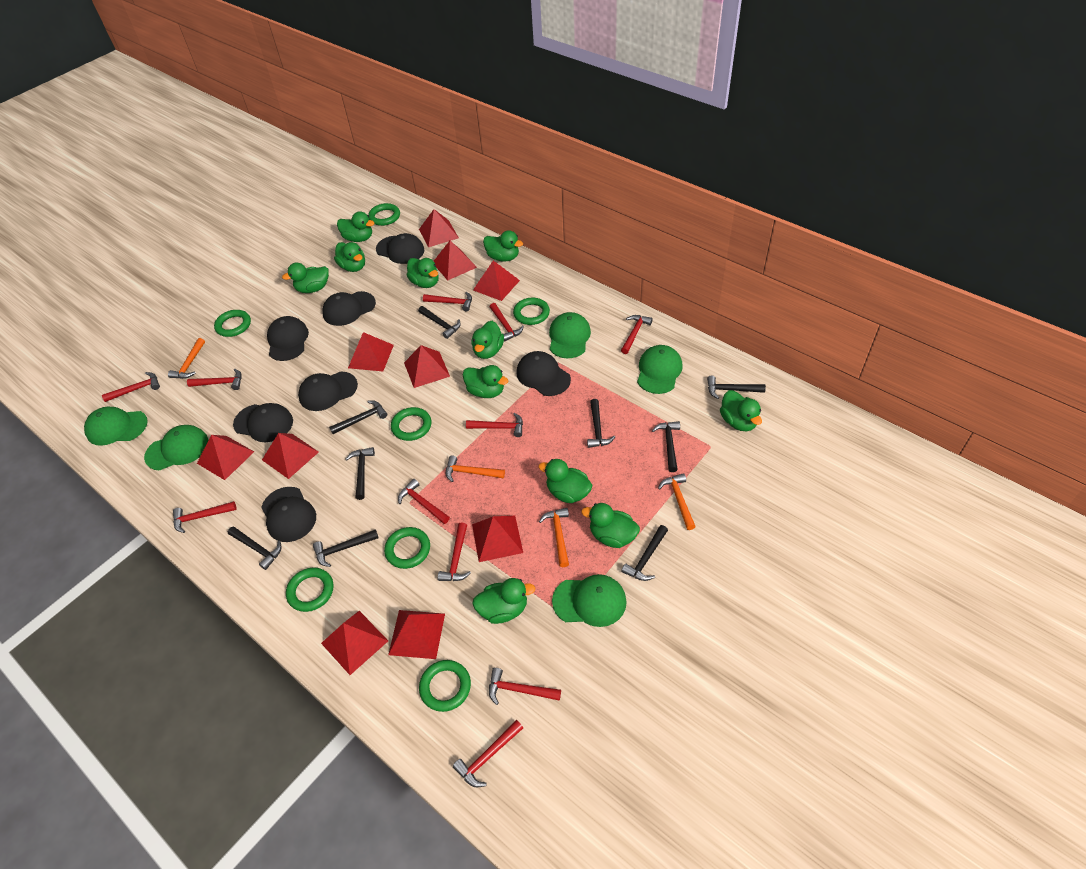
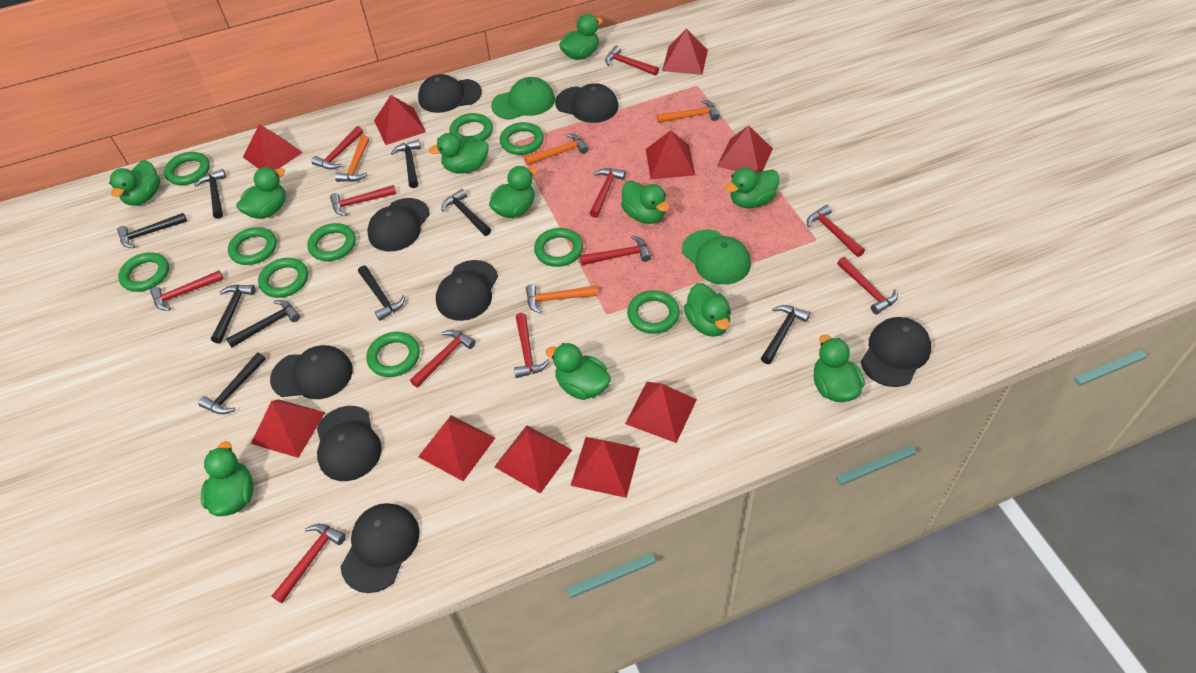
black cap: 7 -> 8
green cap: 5 -> 2
green ring: 7 -> 10

